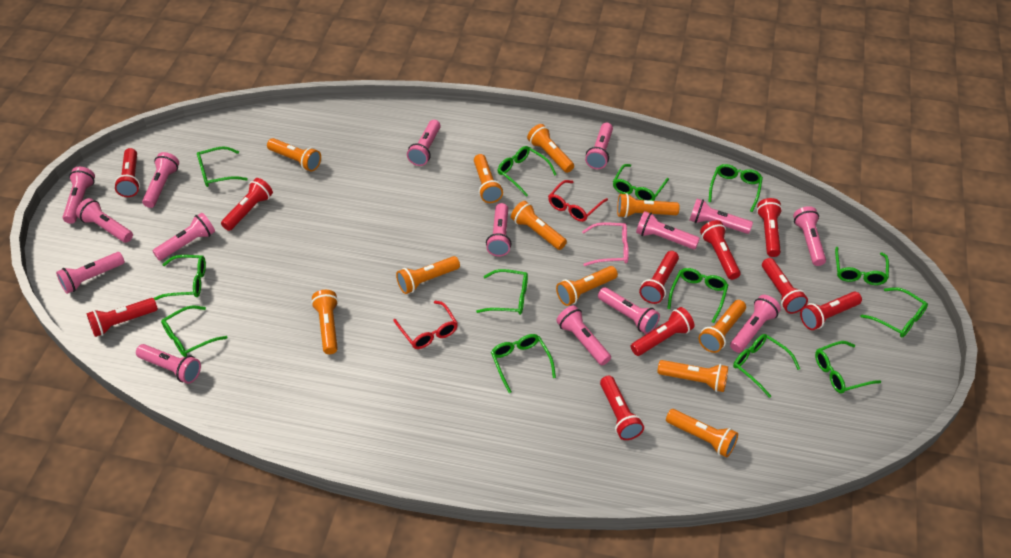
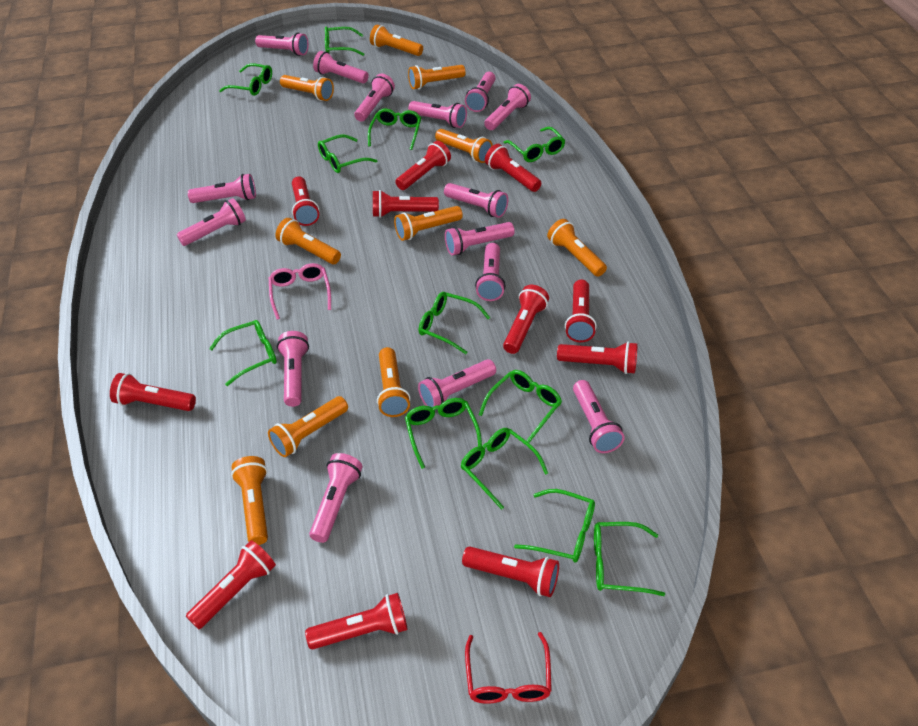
green glasses: 13 -> 12
orange flashlight: 11 -> 10
red flashlight: 10 -> 11
red glasses: 2 -> 1

